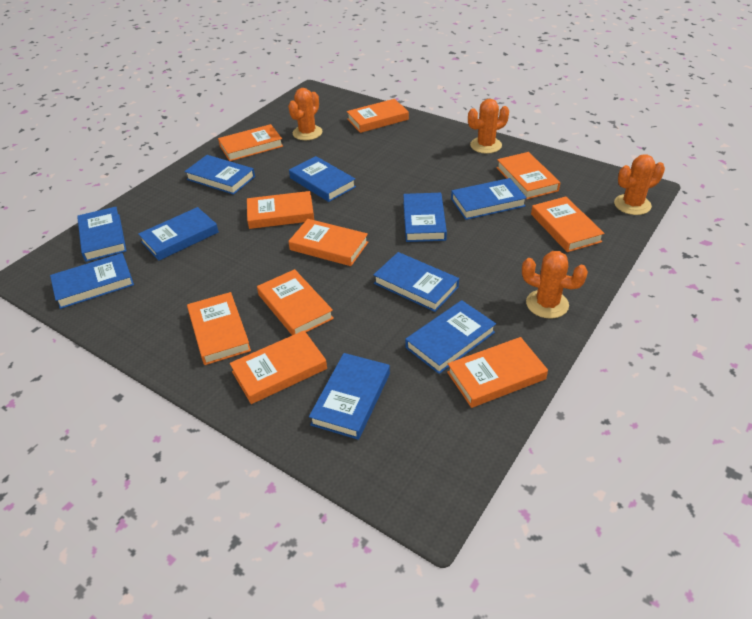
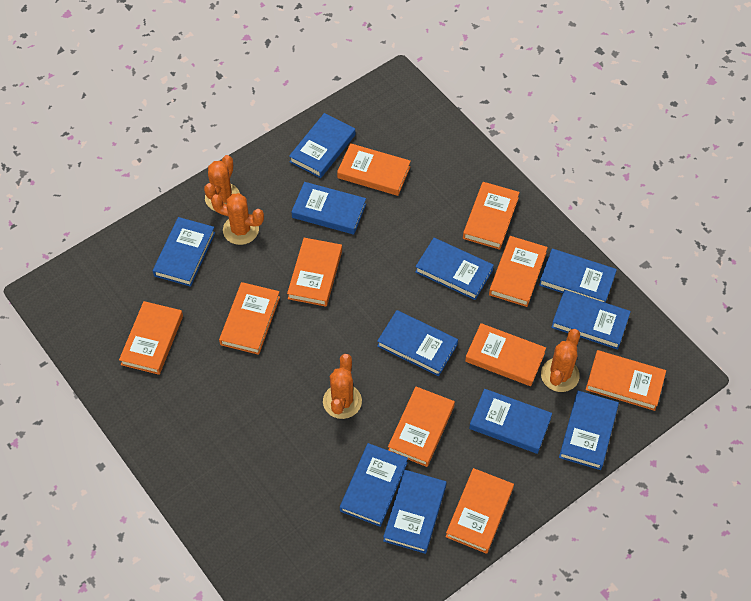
blue book: 10 -> 11

